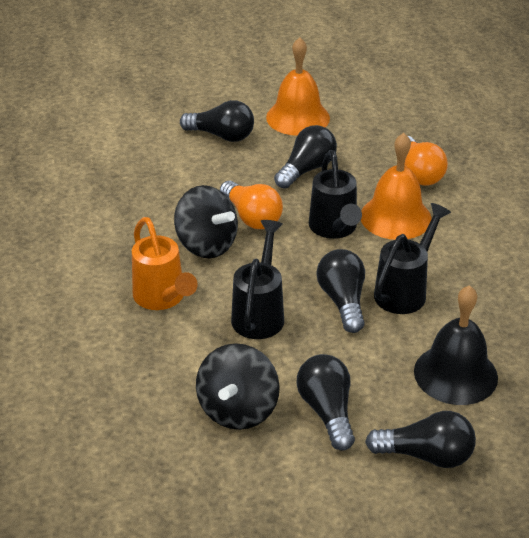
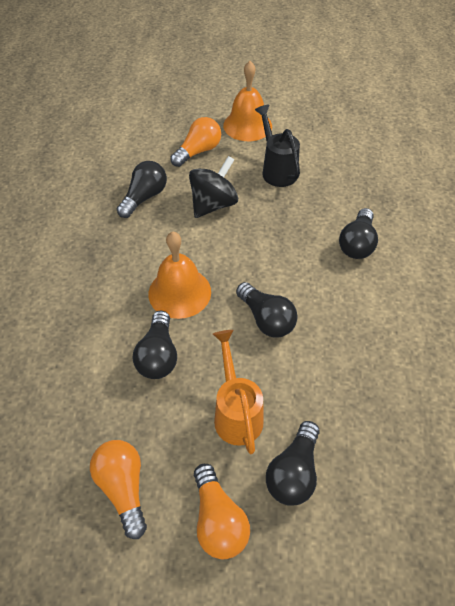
black bell: 1 -> 0
black spinning top: 2 -> 1
black watering can: 3 -> 1
orange light bulb: 2 -> 3

